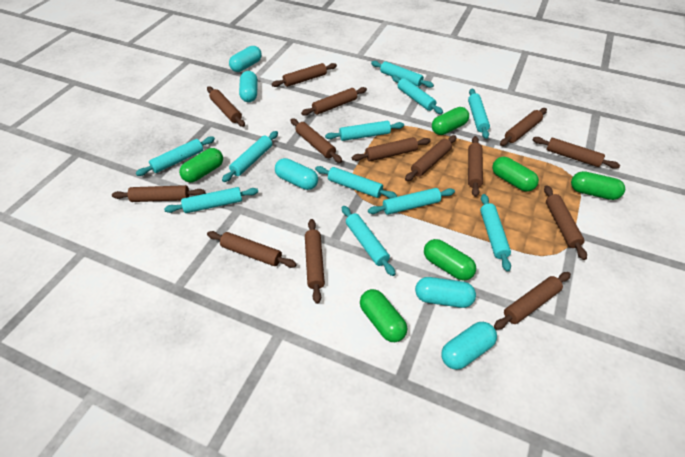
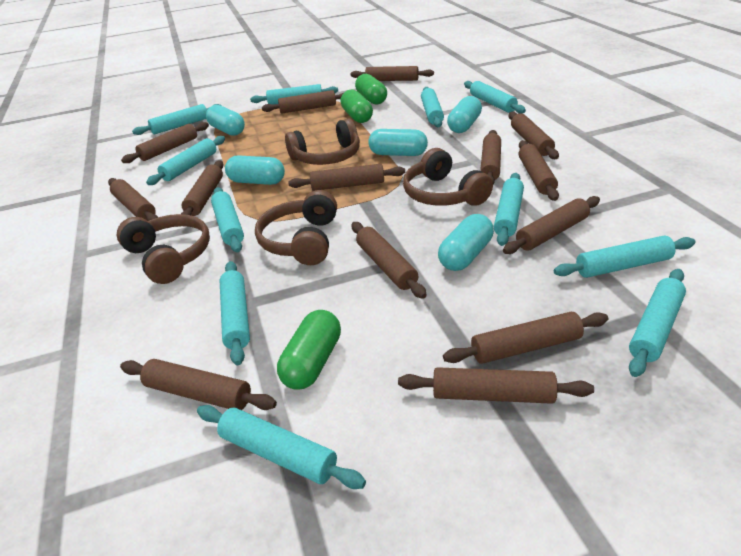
brown headphones: 0 -> 4
green capsule: 6 -> 3

